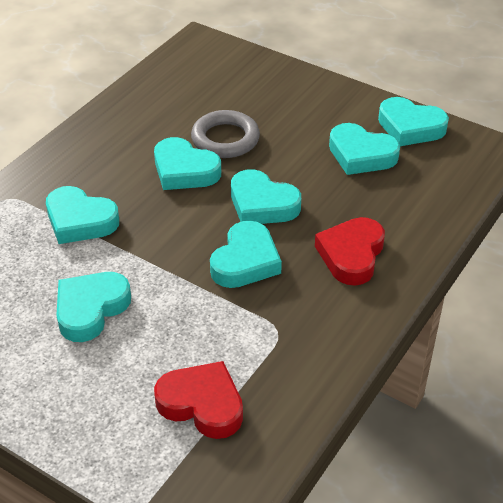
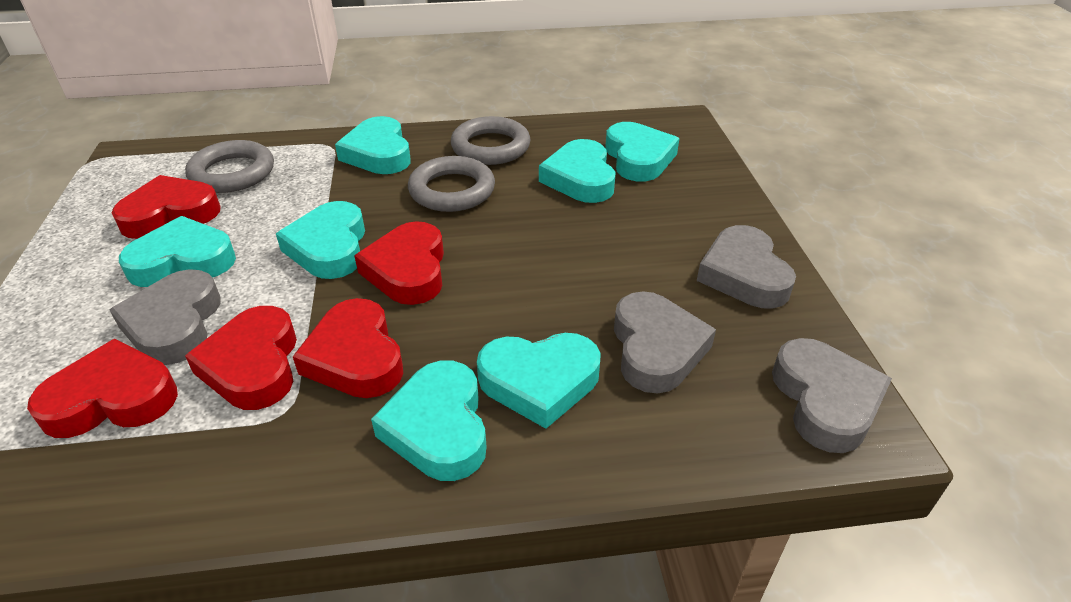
grey heart: 0 -> 4
grey ring: 1 -> 3
red heart: 2 -> 5

